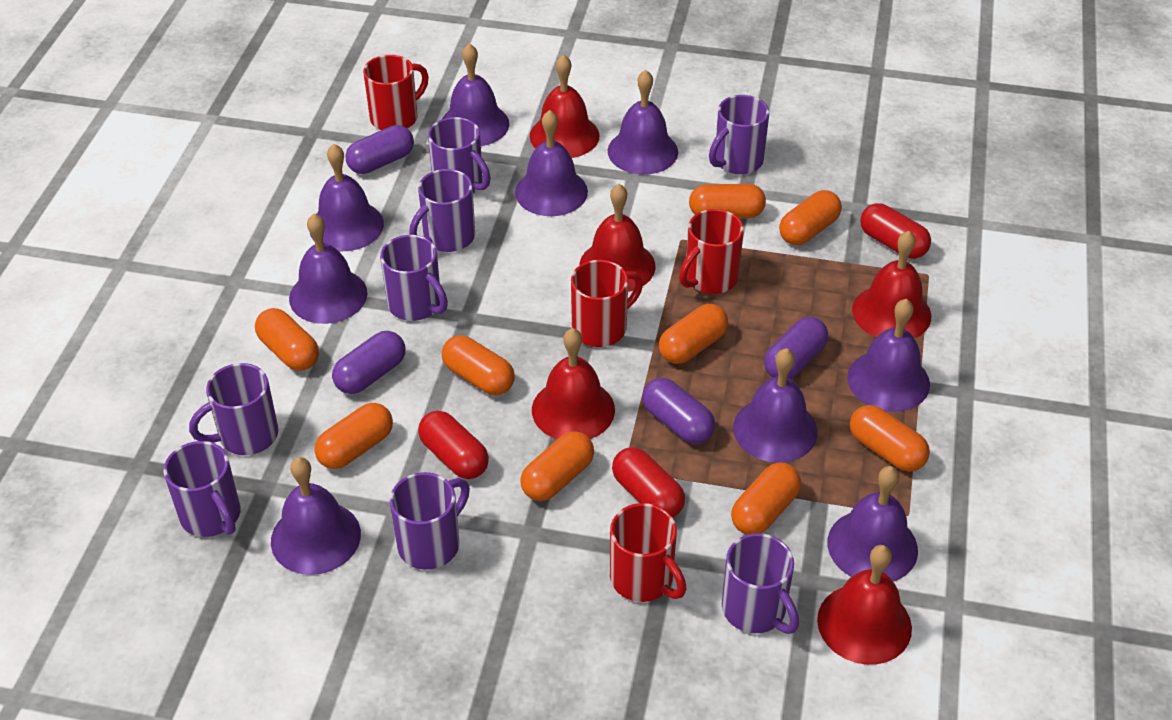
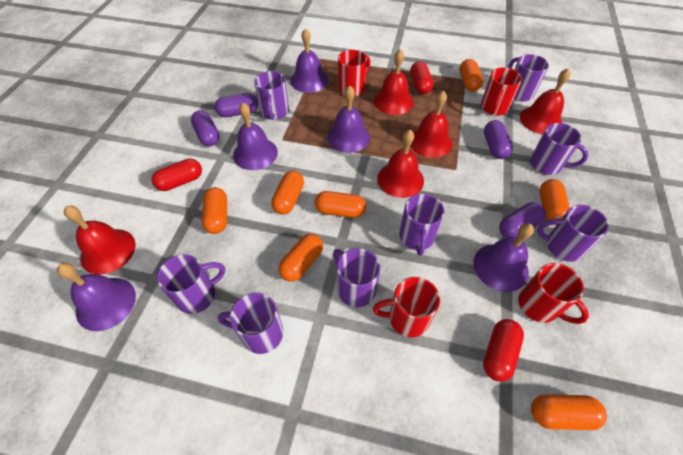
orange capsule: 9 -> 7
purple bell: 9 -> 5

